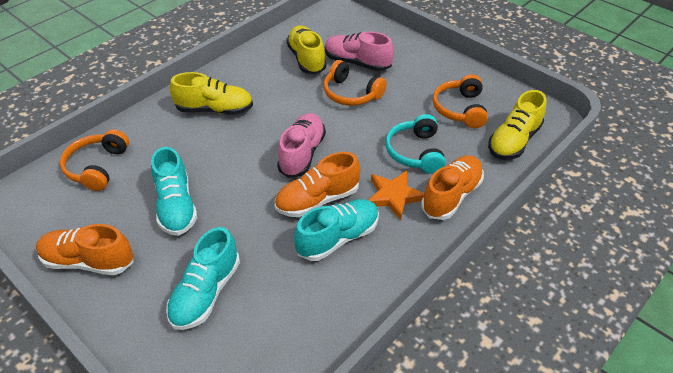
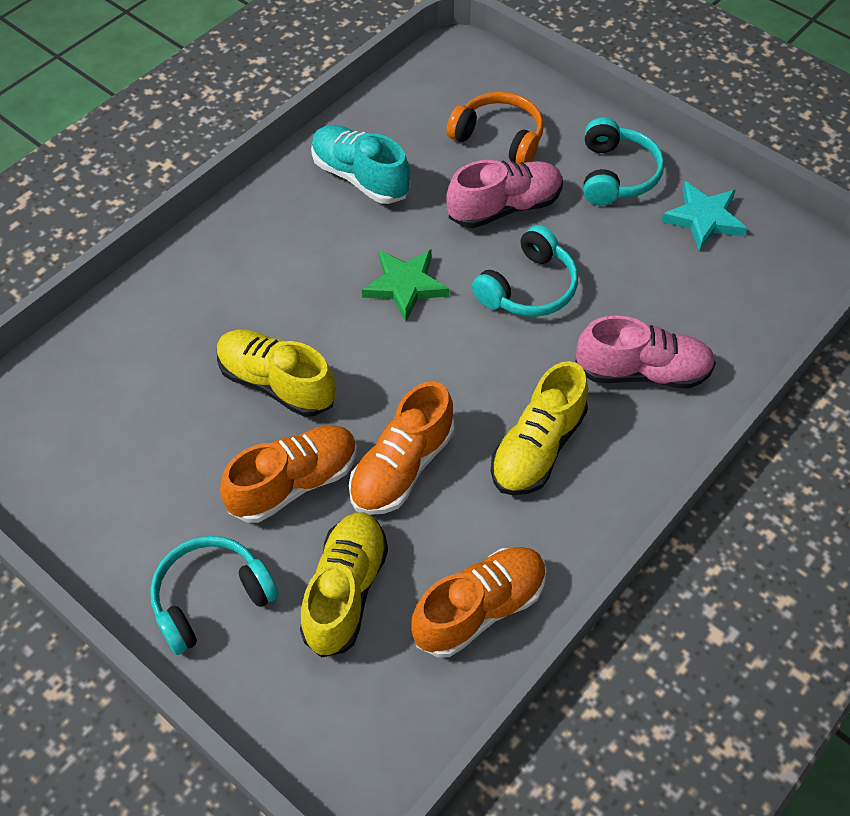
green star: 0 -> 1
orange headphones: 3 -> 1
orange star: 1 -> 0
turquoise headphones: 1 -> 3
turquoise shoe: 3 -> 1
turquoise star: 0 -> 1

